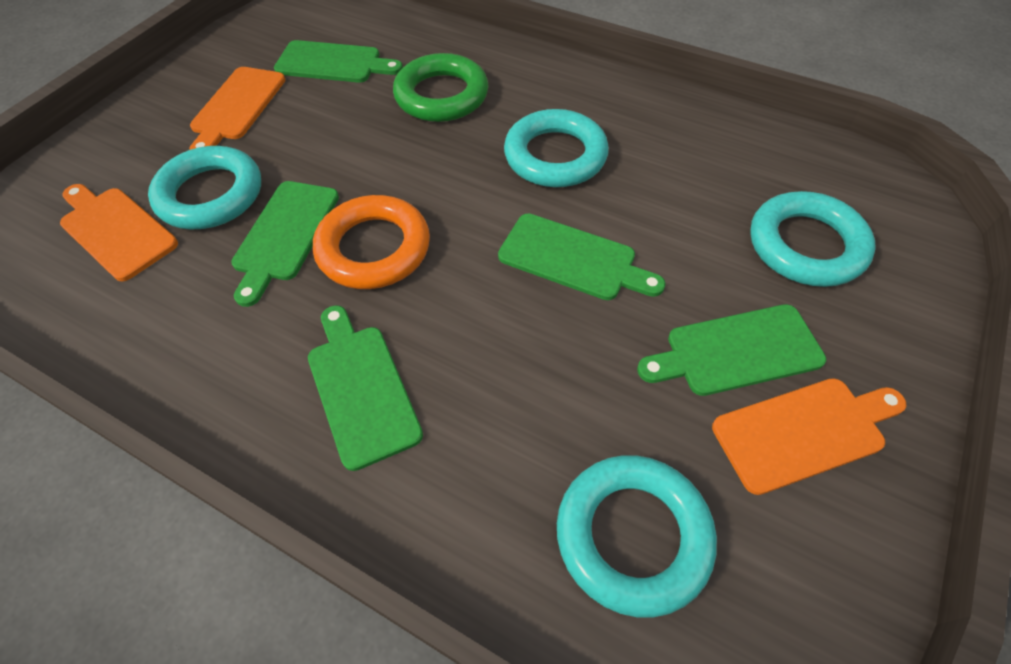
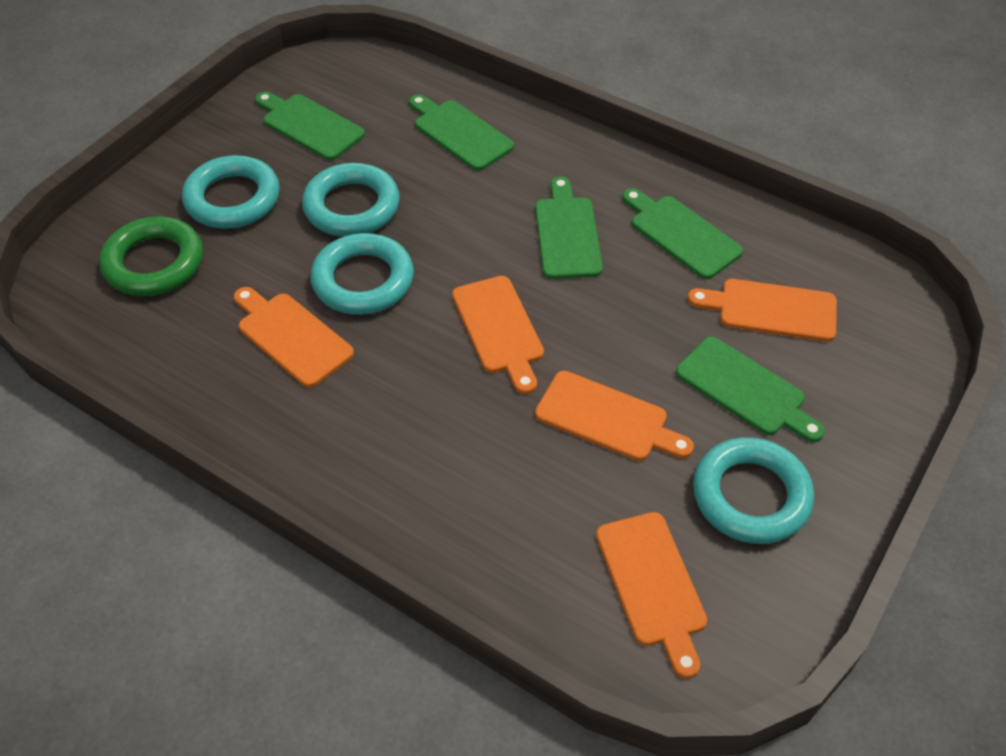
orange cutting board: 3 -> 5
orange ring: 1 -> 0

